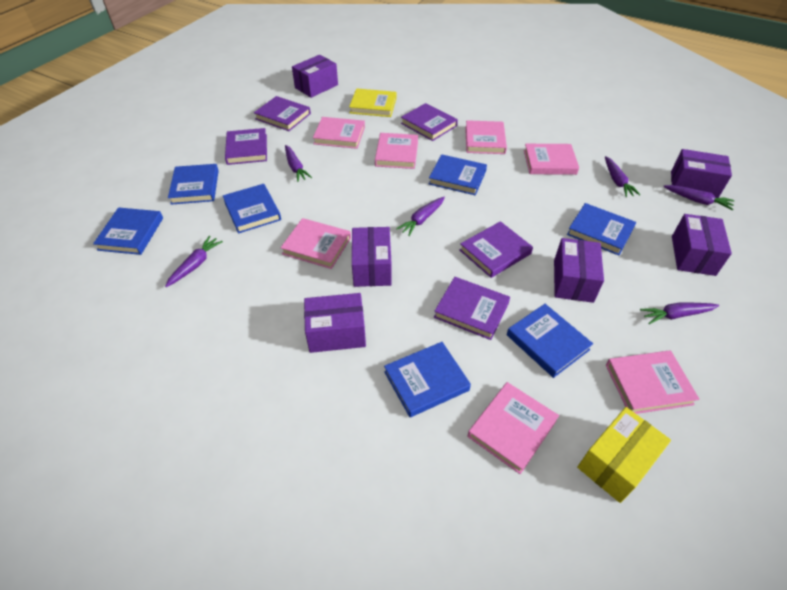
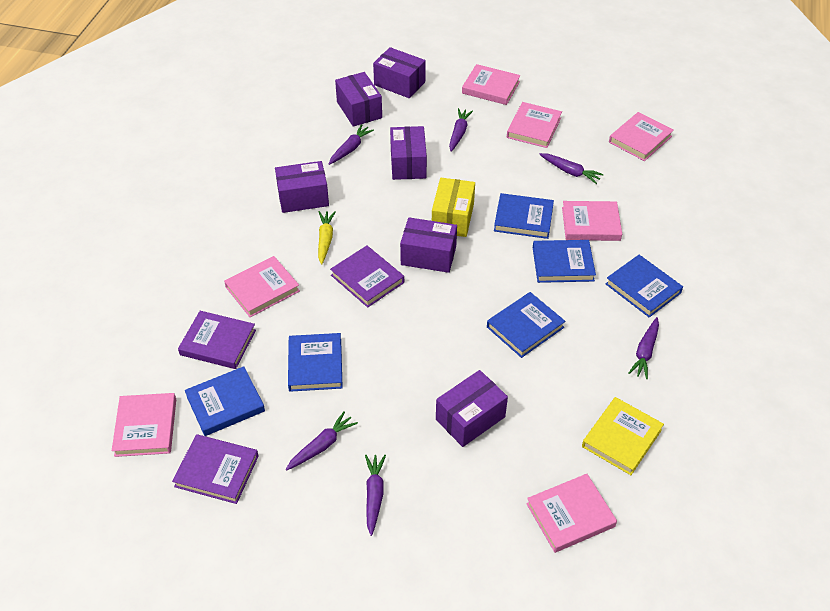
blue book: 7 -> 6
purple book: 5 -> 3
yellow carrot: 0 -> 1

